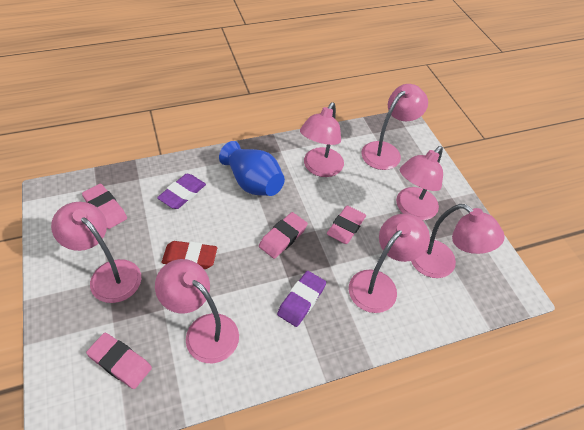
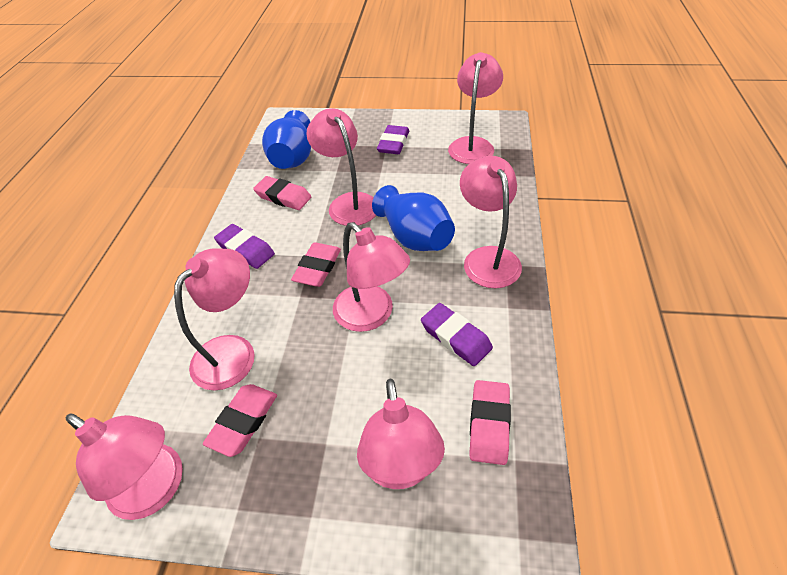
blue vase: 1 -> 2
purple eraser: 2 -> 3
red eraser: 1 -> 0

